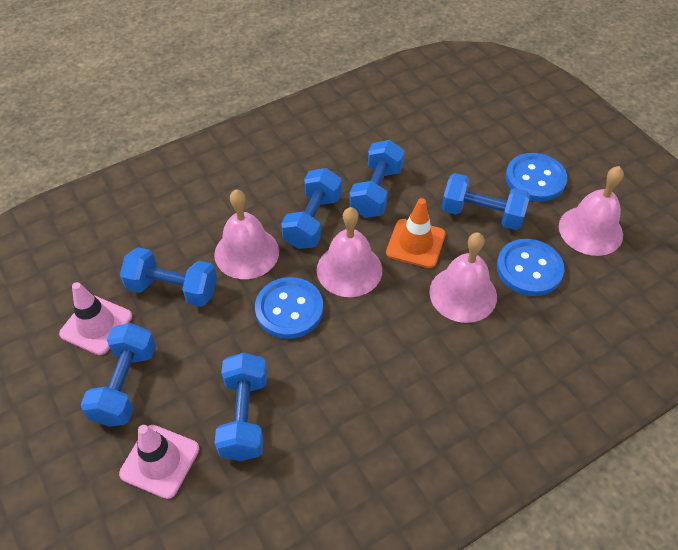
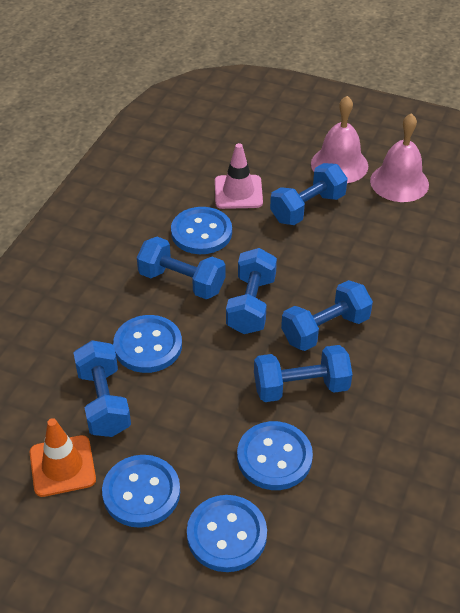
blue button: 3 -> 5
pink bell: 4 -> 2
pink traffic cone: 2 -> 1

